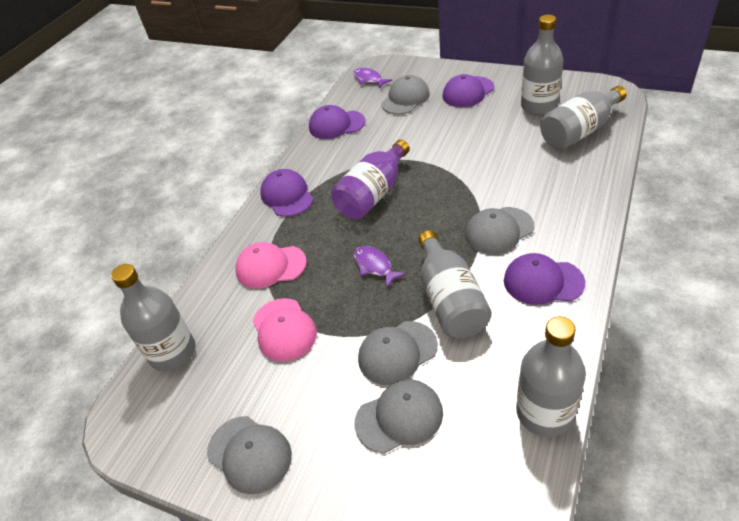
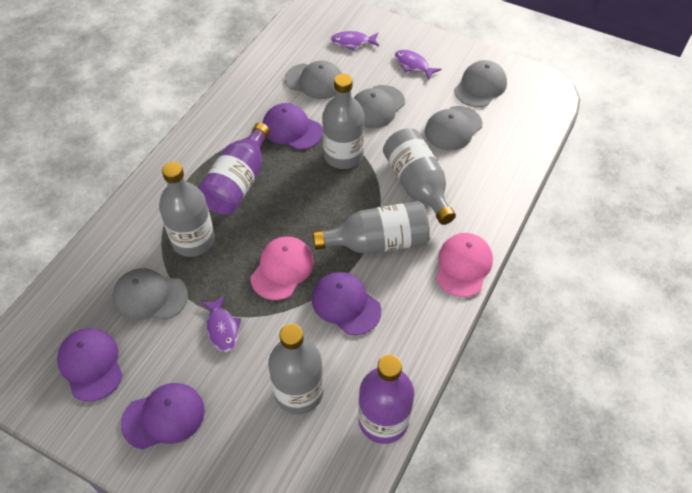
purple bottle: 1 -> 2
purple fish: 2 -> 3

